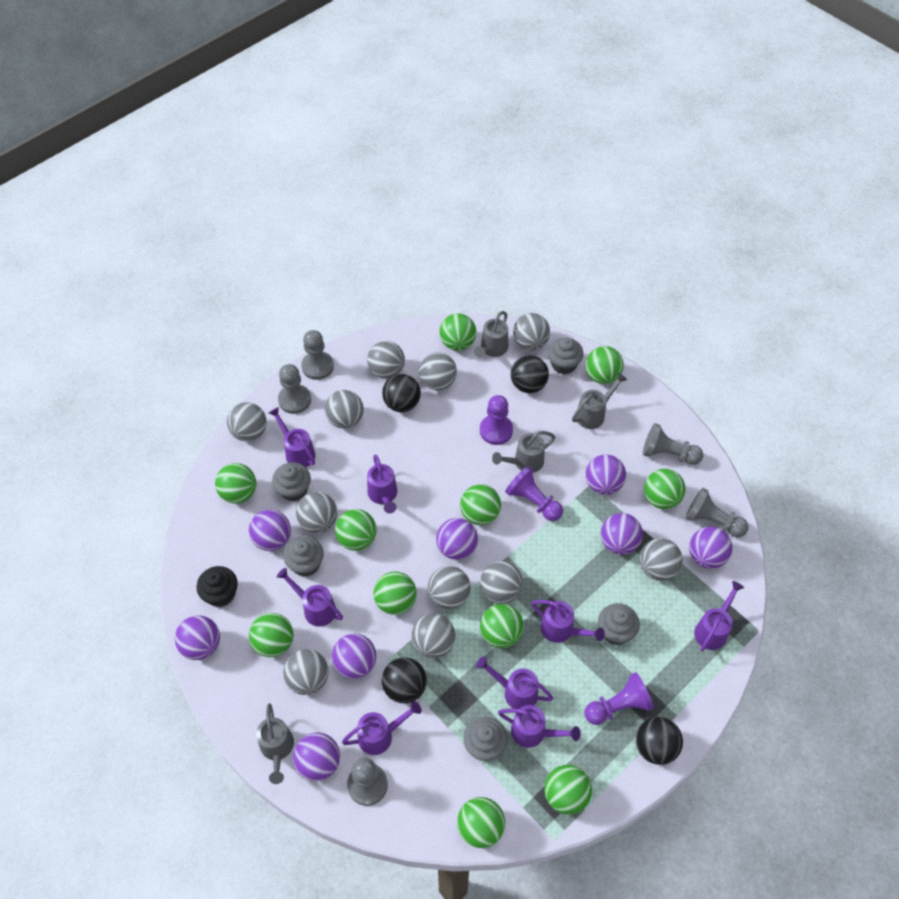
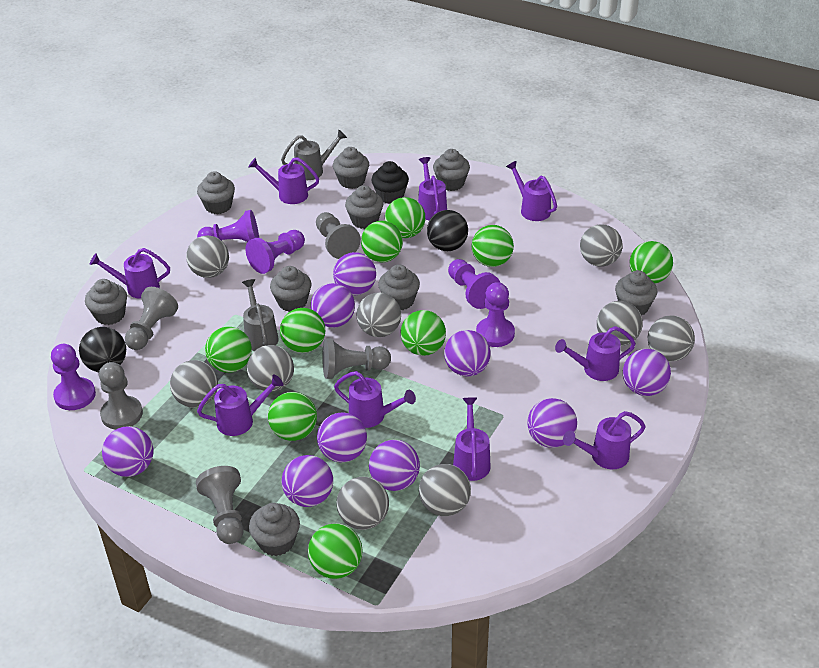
black ball: 4 -> 2
green ball: 11 -> 9
grey ball: 11 -> 9
grey cupcake: 5 -> 9
grey watering can: 4 -> 2
purple ball: 8 -> 9
purple pawn: 3 -> 5
purple watering can: 8 -> 9

